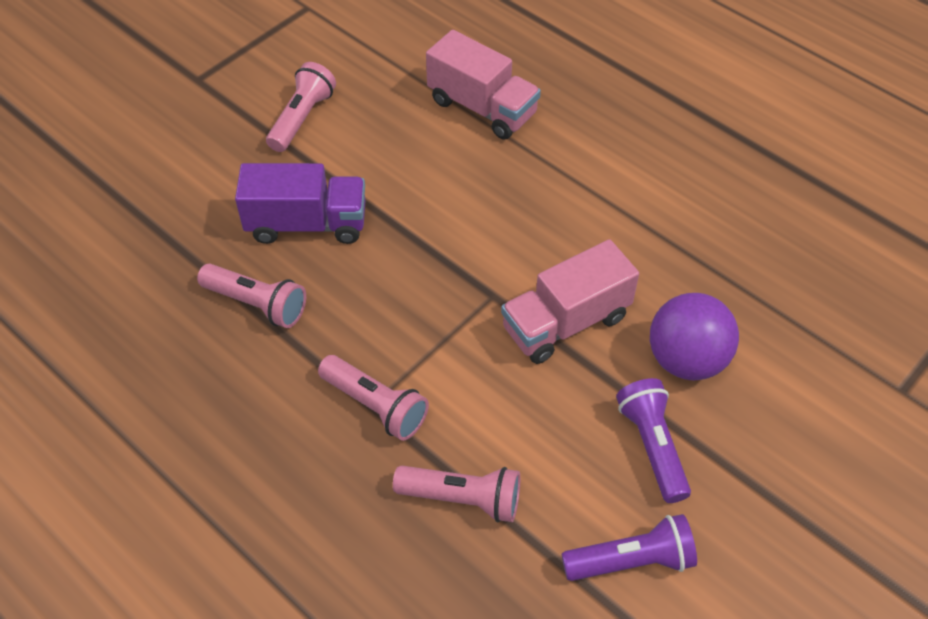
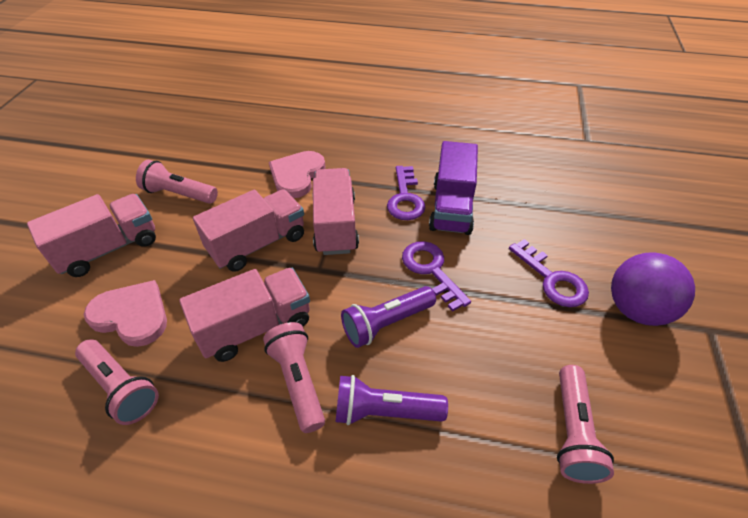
pink heart: 0 -> 2
pink truck: 2 -> 4
purple key: 0 -> 3

